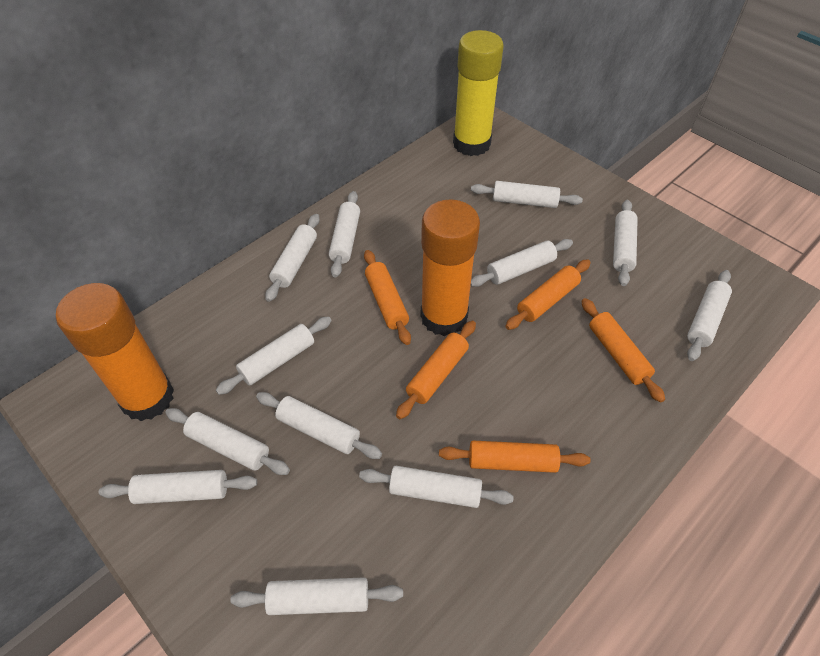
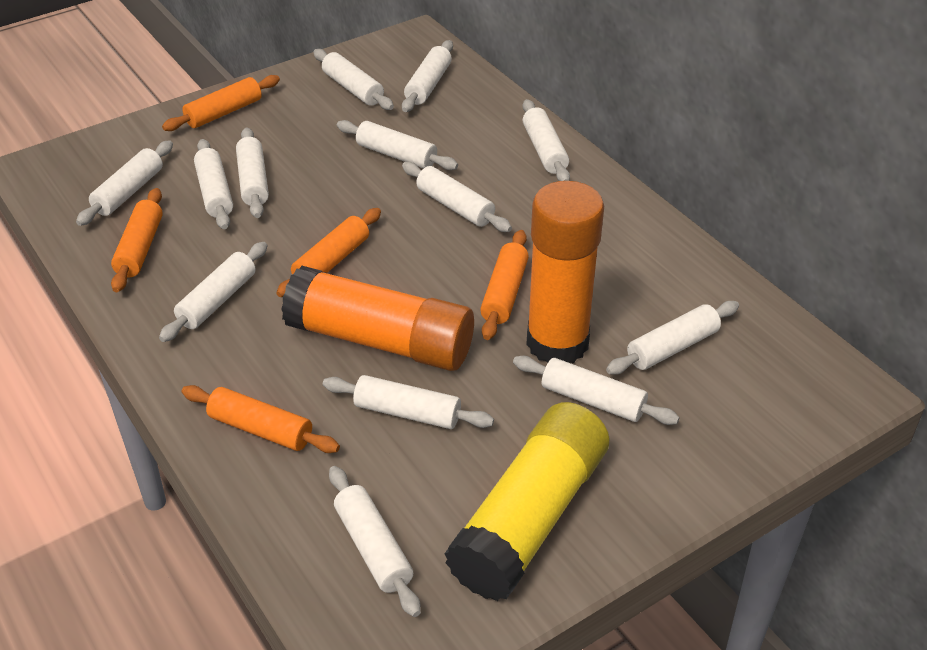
white rolling pin: 12 -> 13

